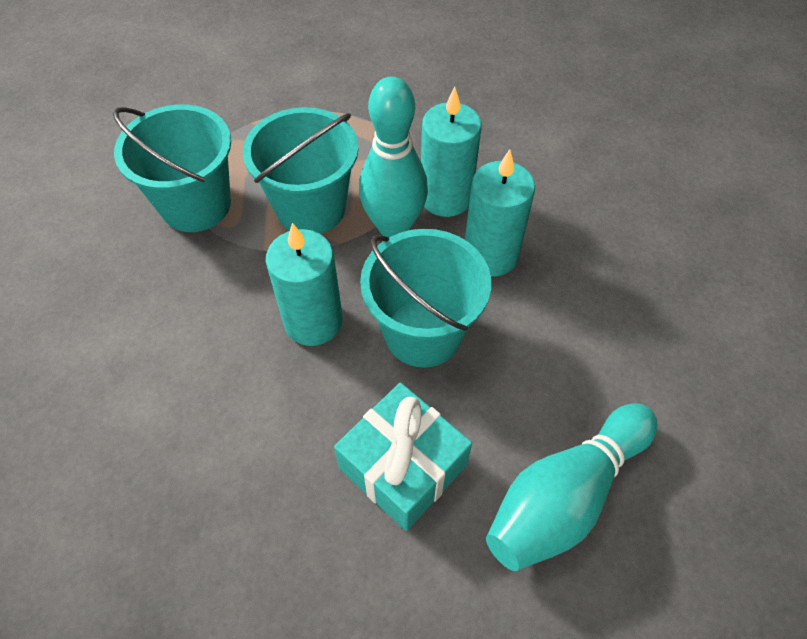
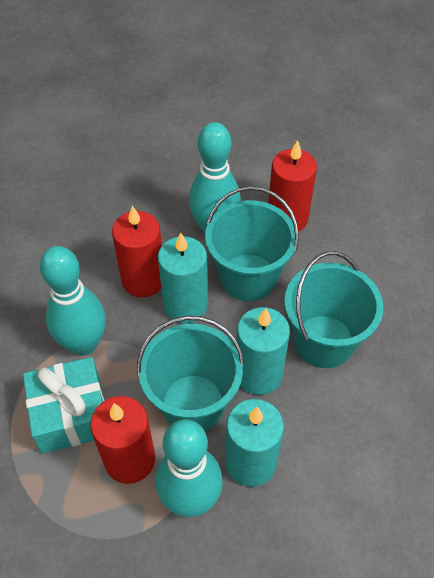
red candle: 0 -> 3
turquoise bowling pin: 2 -> 3

